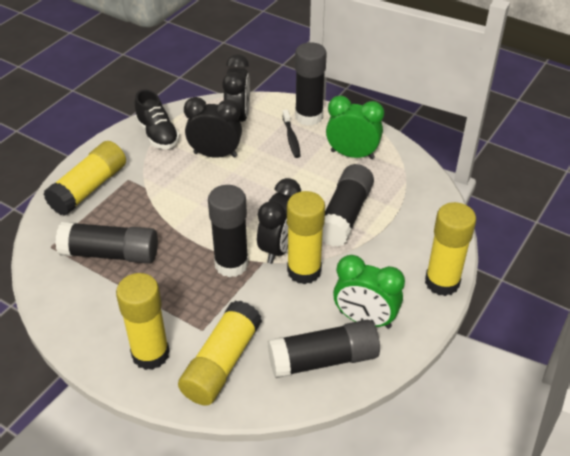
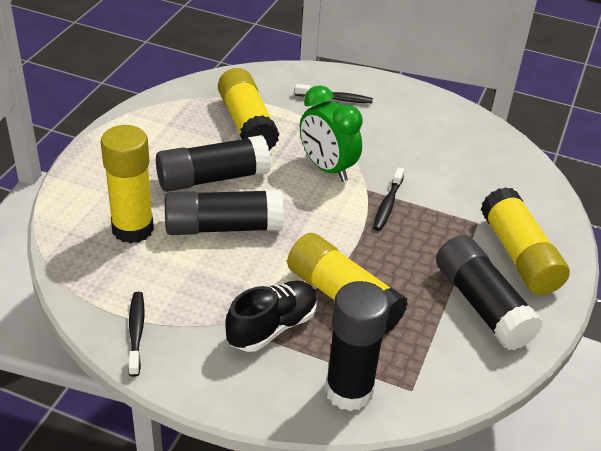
black clock: 3 -> 0
black glue stick: 5 -> 4
black toothbrush: 1 -> 3
green clock: 2 -> 1
yellow glue stick: 5 -> 4

